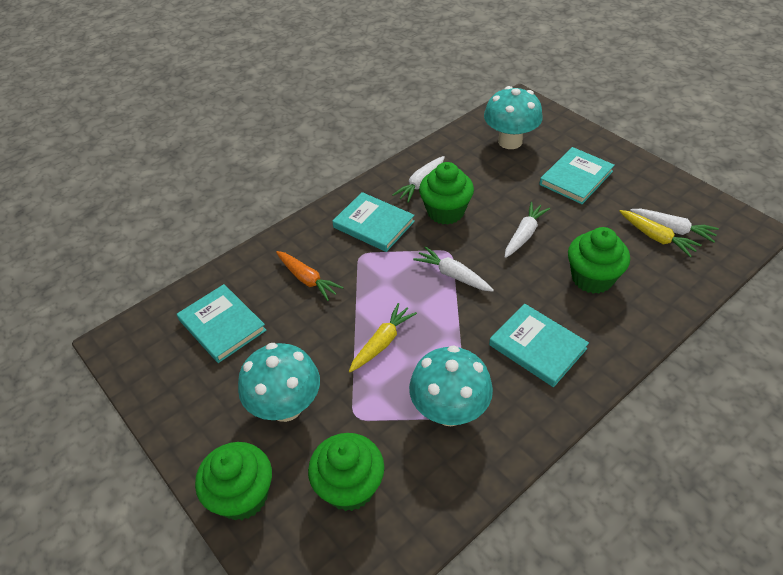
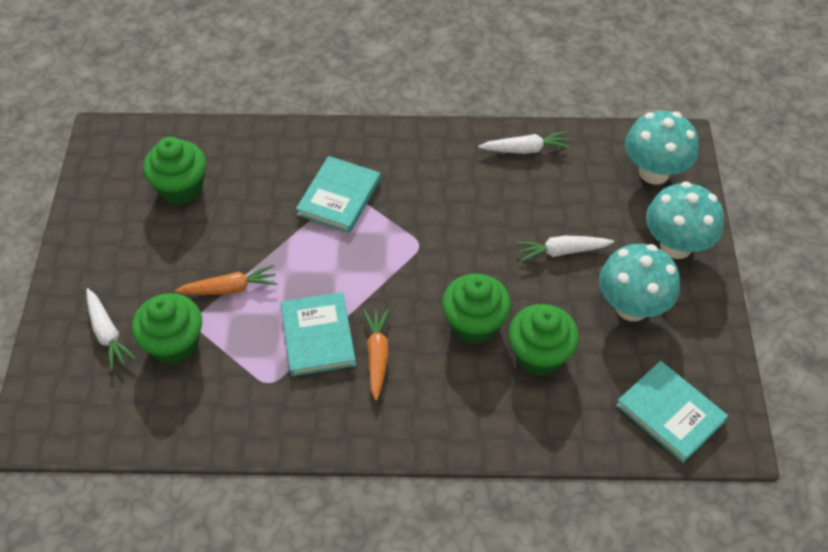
orange carrot: 1 -> 2
turquoise book: 4 -> 3
white carrot: 4 -> 3
yellow carrot: 2 -> 0

